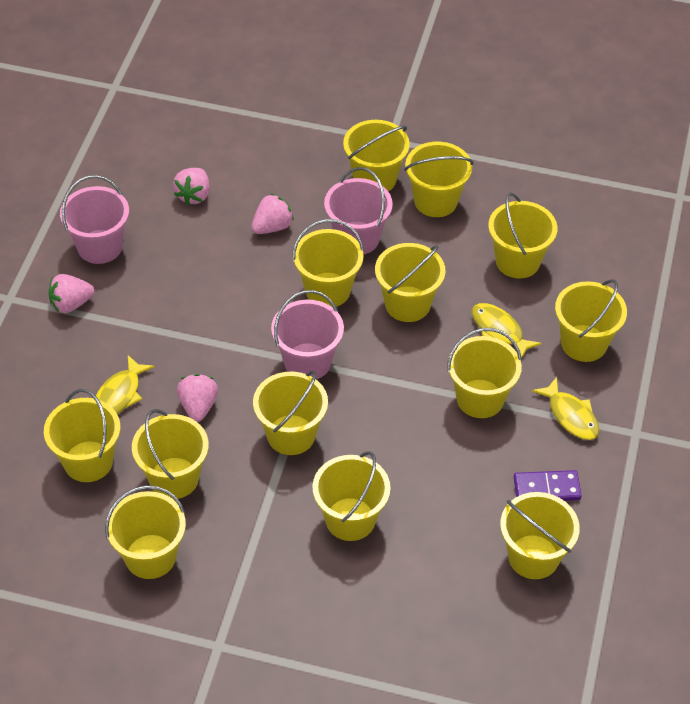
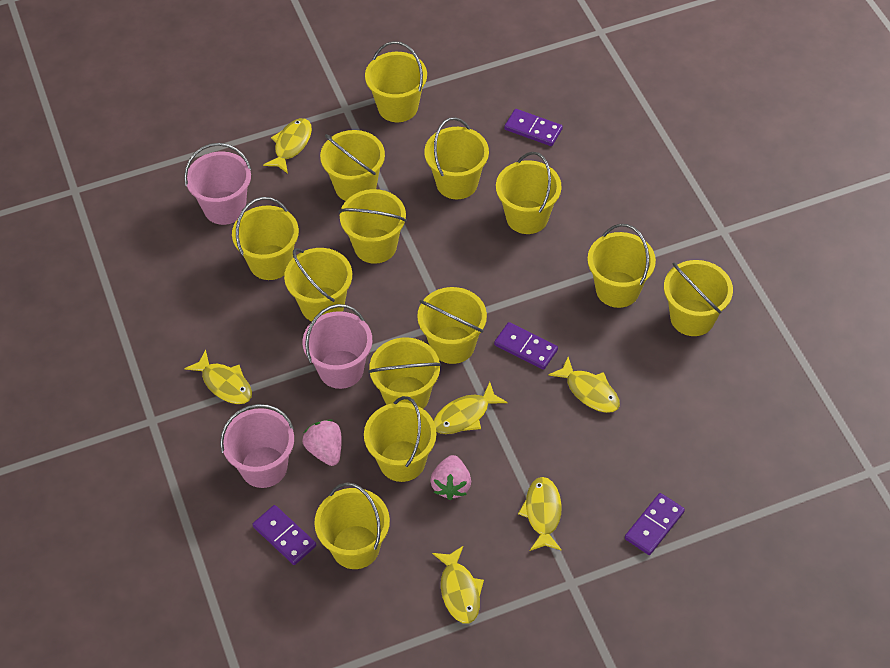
pink strawberry: 4 -> 2
purple domino: 1 -> 4
yellow fish: 3 -> 6

